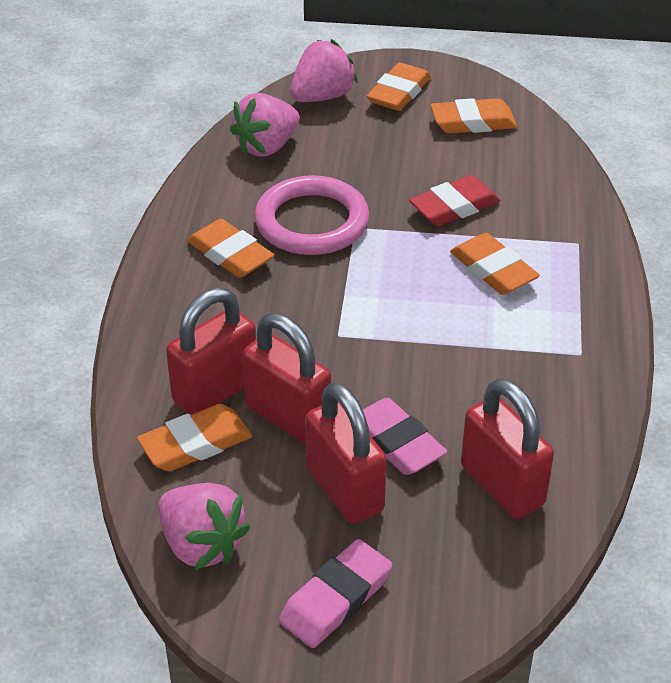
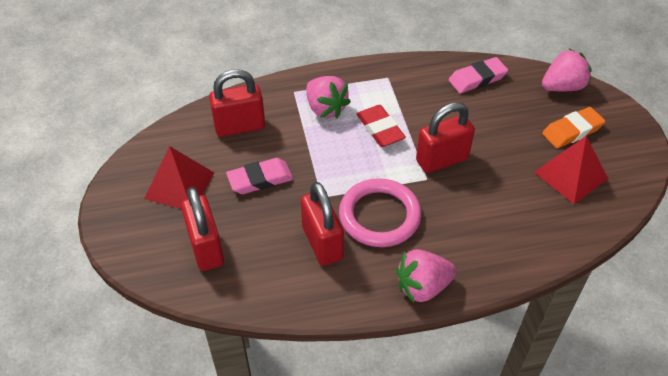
orange eraser: 5 -> 1
red pyramid: 0 -> 2

